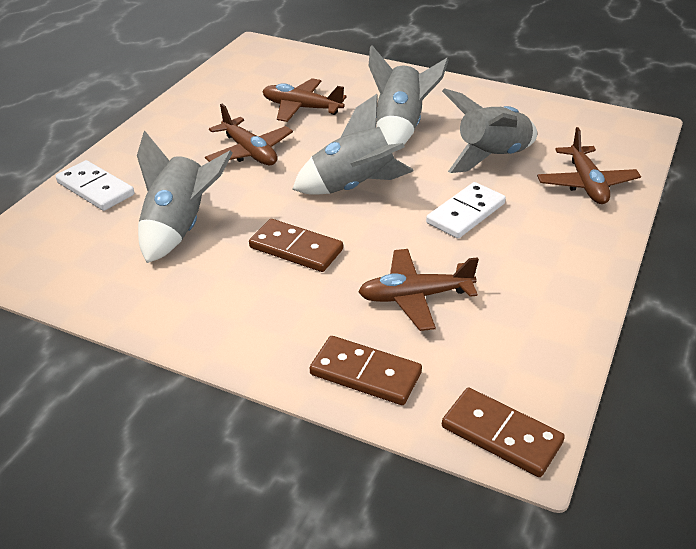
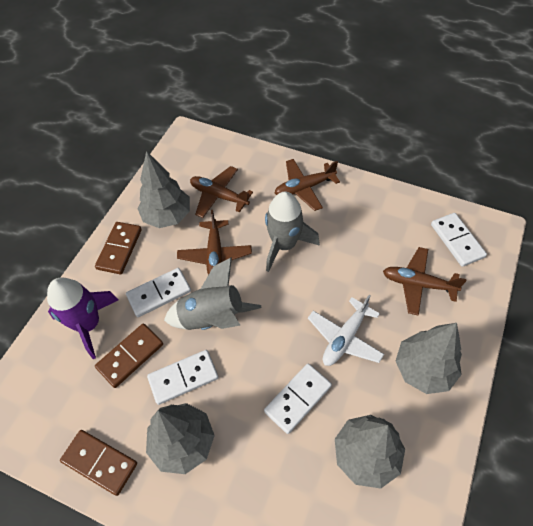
grey rocket: 4 -> 2
grey tree: 0 -> 4
purple rocket: 0 -> 1
white domino: 2 -> 4
white plane: 0 -> 1

